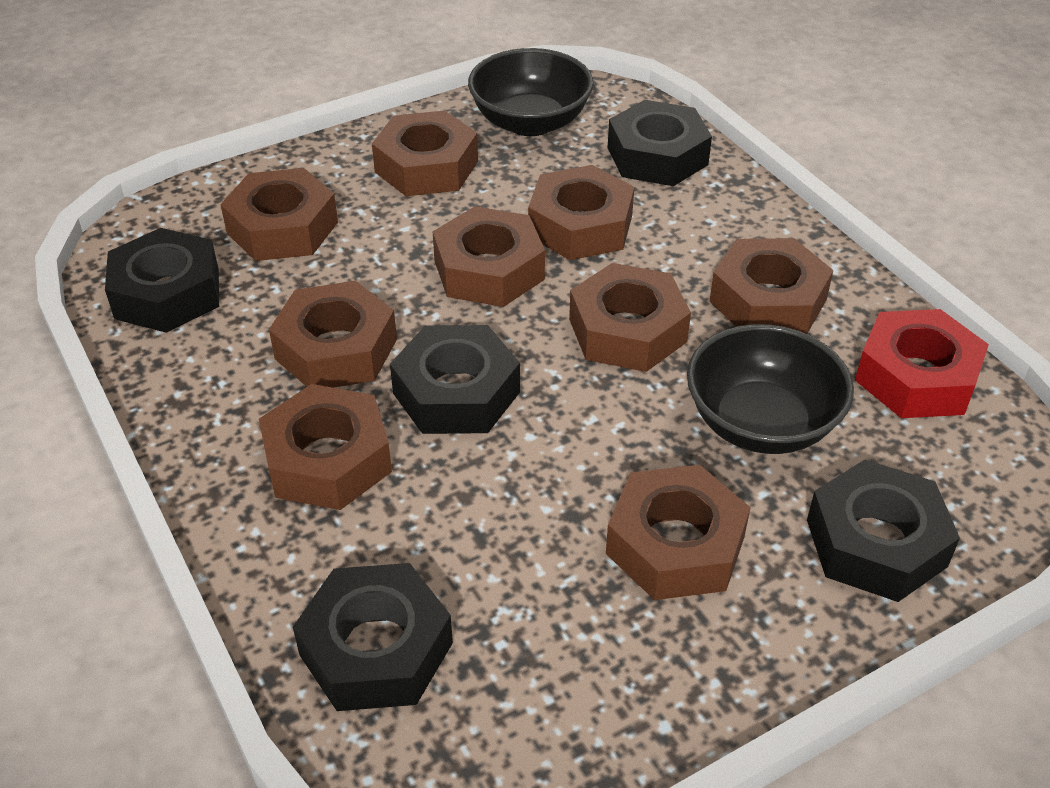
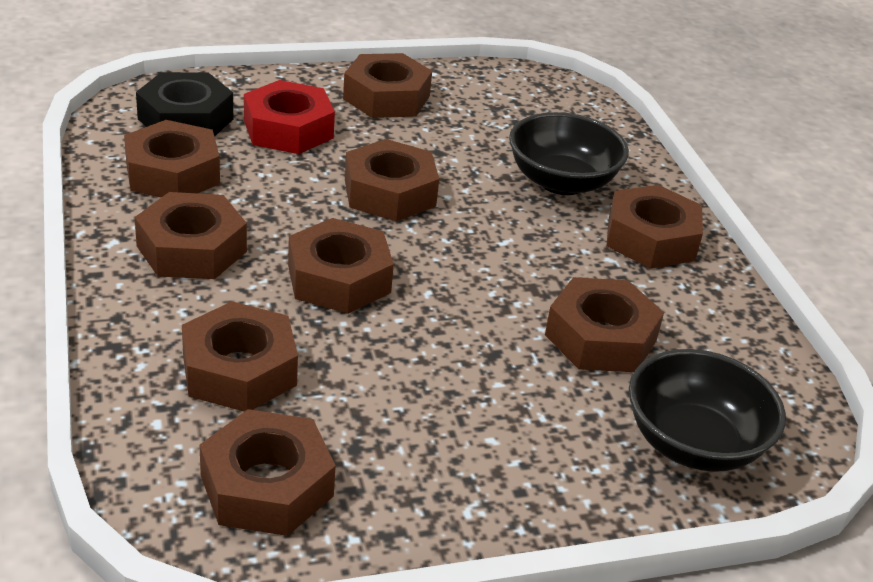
black nut: 5 -> 1

